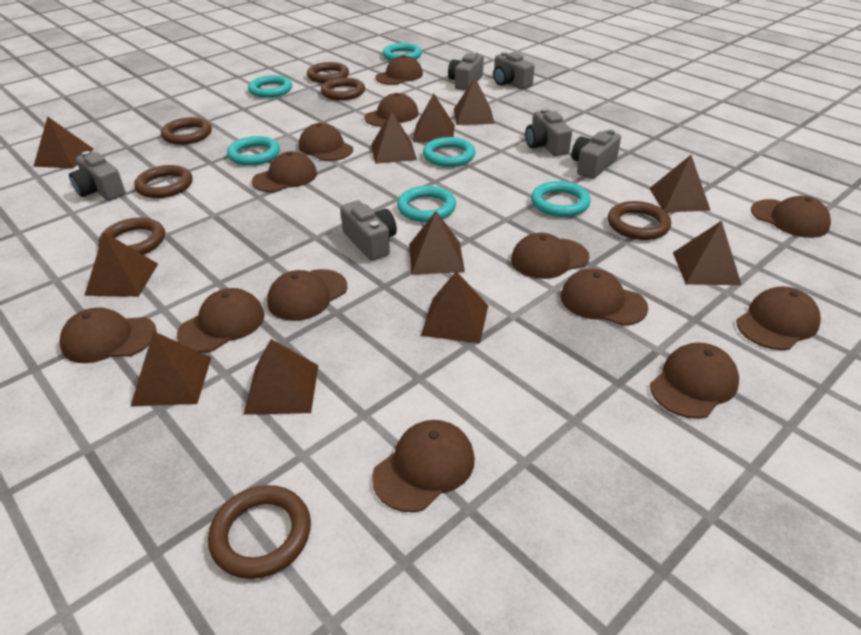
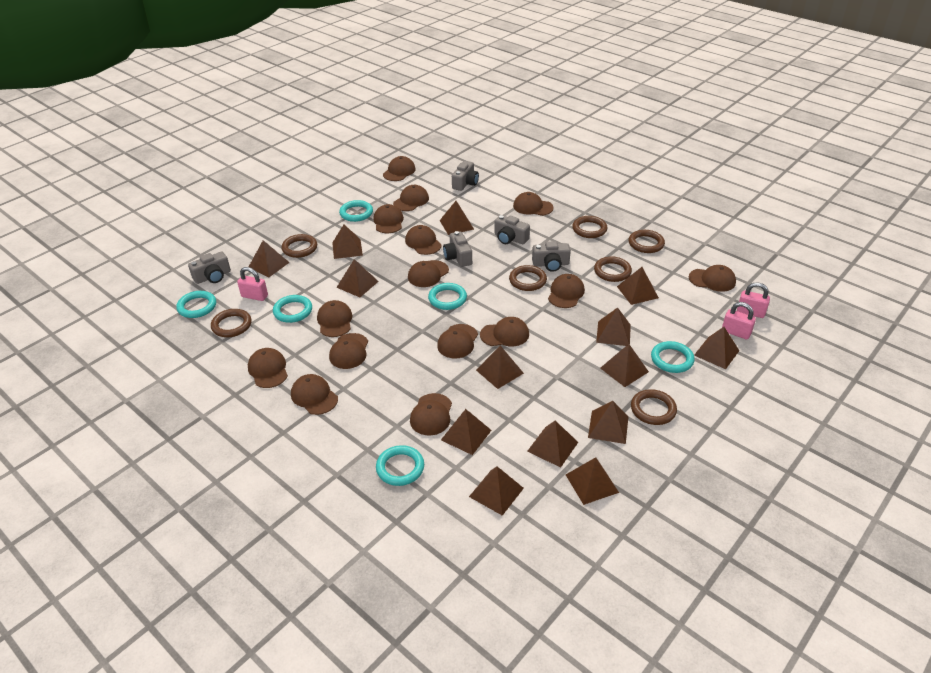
brown cap: 13 -> 15
brown pyramid: 11 -> 14
grey camera: 6 -> 5
pink padlock: 0 -> 3

